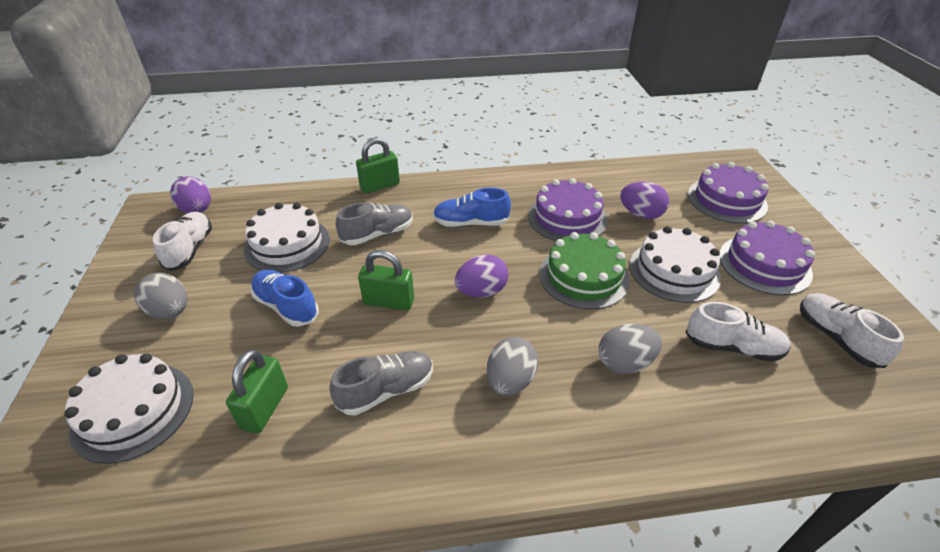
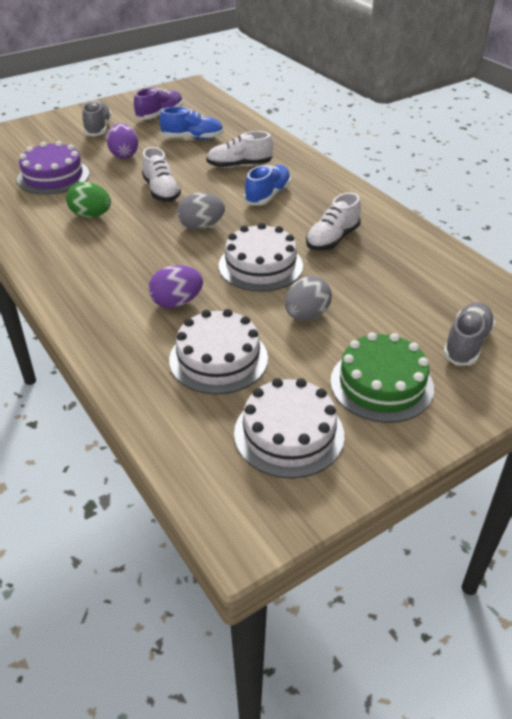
green egg: 0 -> 1
green padlock: 3 -> 0
grey egg: 3 -> 2
purple cake: 3 -> 1
purple egg: 3 -> 2
purple shoe: 0 -> 1

